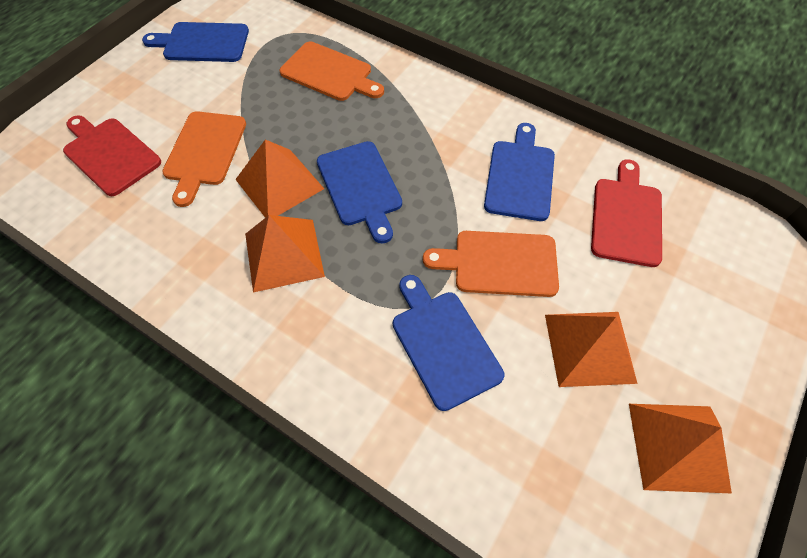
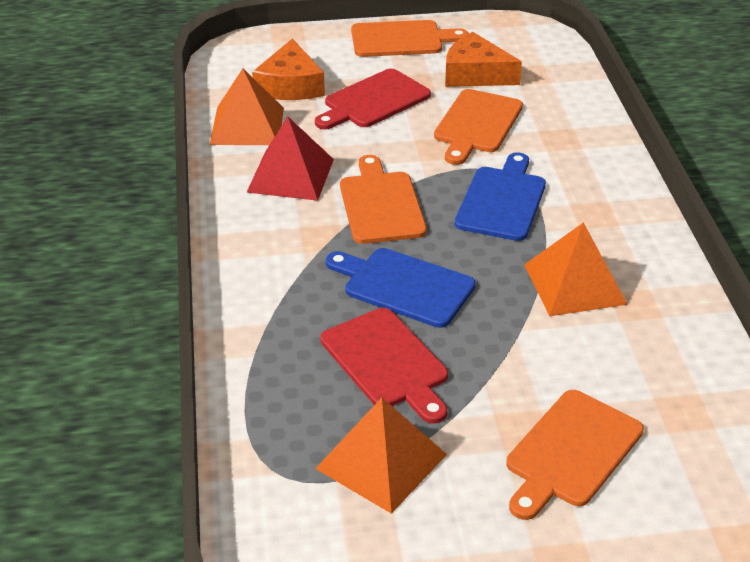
blue cutting board: 4 -> 2
orange cheese: 0 -> 2
orange cutting board: 3 -> 4
orange pyramid: 4 -> 3
red pyramid: 0 -> 1

